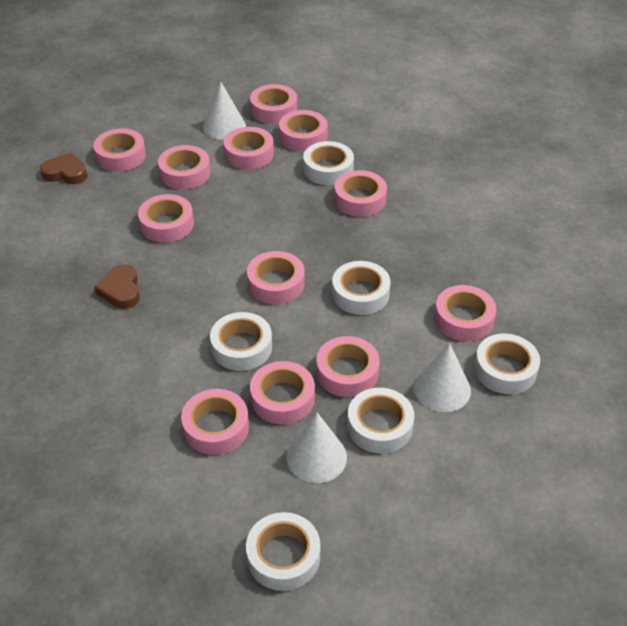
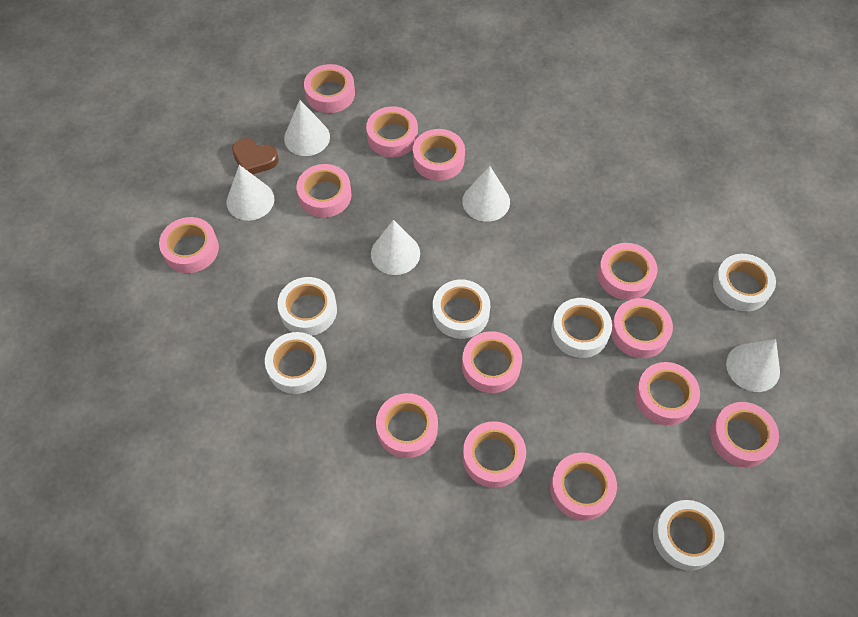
brown heart: 2 -> 1
pink tape: 12 -> 13
white cone: 3 -> 5

